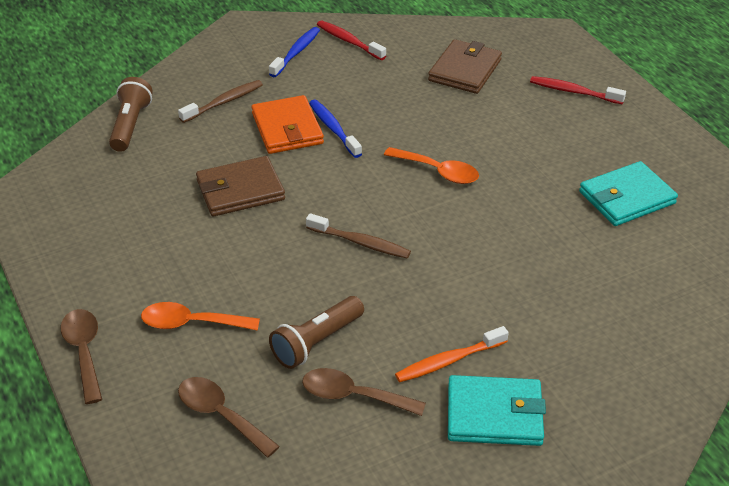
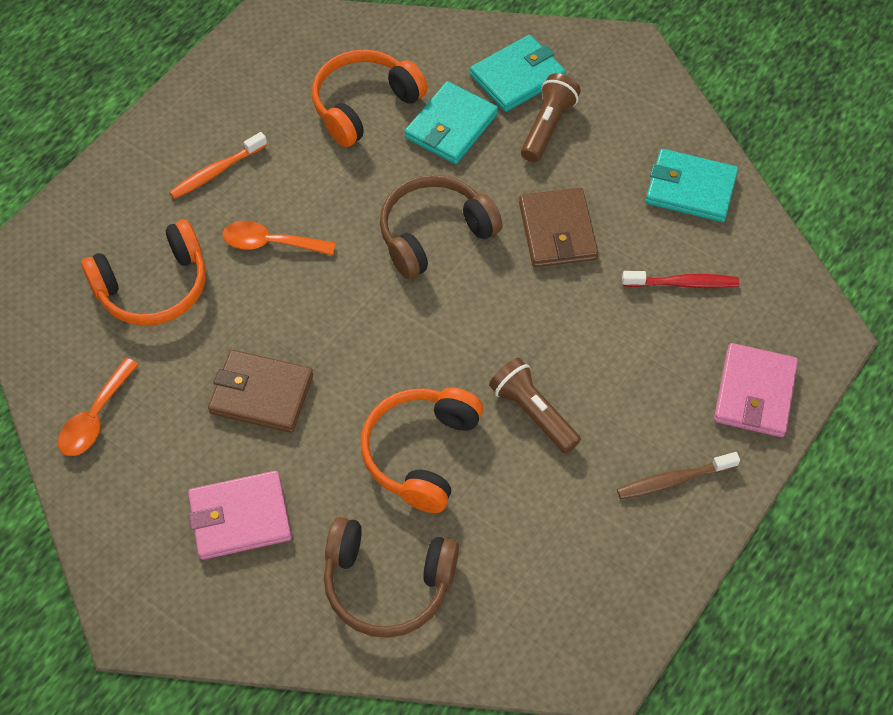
blue toothbrush: 2 -> 0
brown headphones: 0 -> 2
brown spoon: 3 -> 0
brown toothbrush: 2 -> 1
orange headphones: 0 -> 3
orange wallet: 1 -> 0
pink wallet: 0 -> 2
red toothbrush: 2 -> 1
turquoise wallet: 2 -> 3

